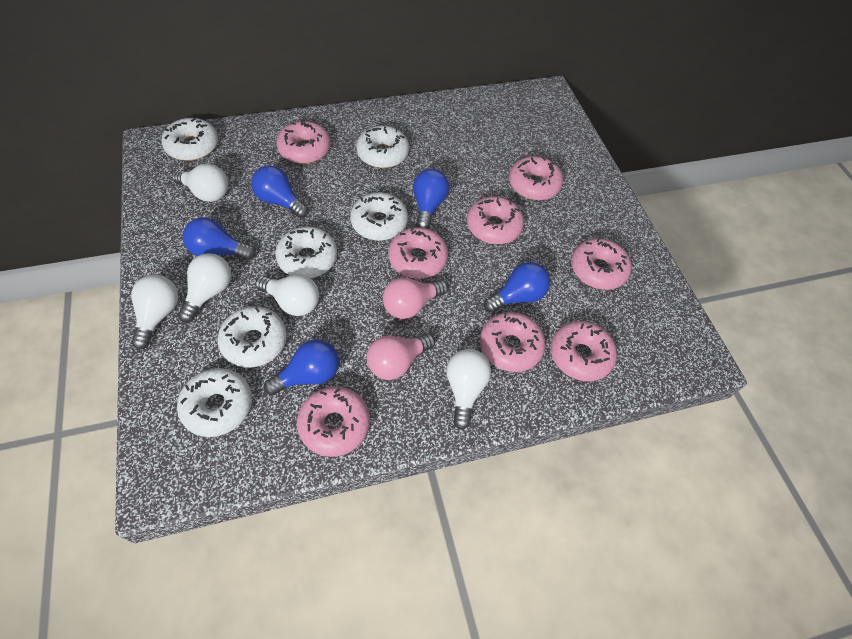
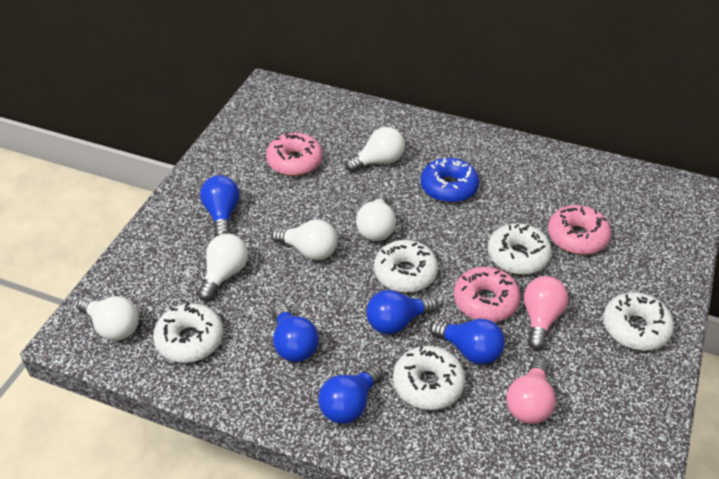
blue donut: 0 -> 1
pink donut: 8 -> 3
white donut: 6 -> 5

